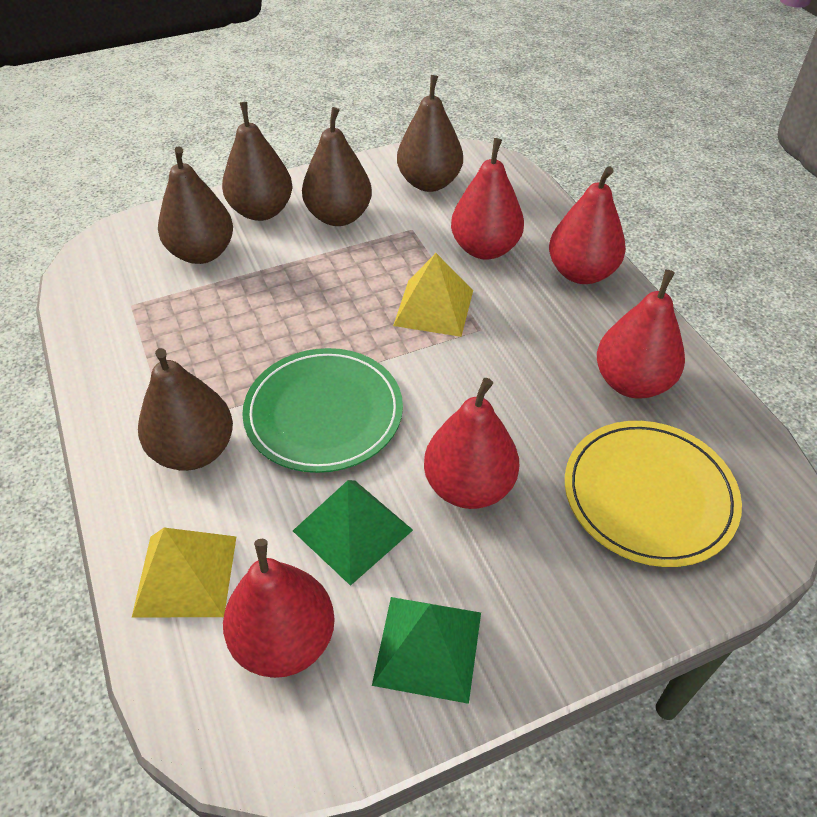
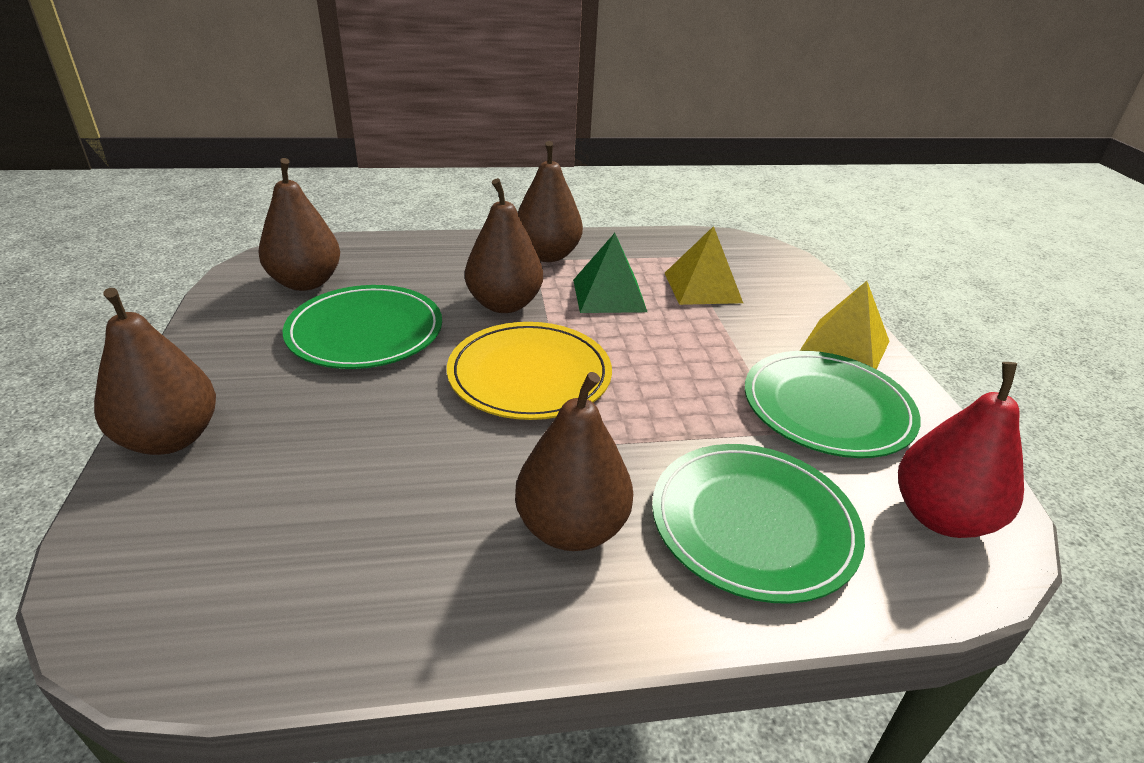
green plate: 1 -> 3
green pyramid: 2 -> 1
red pear: 5 -> 1

